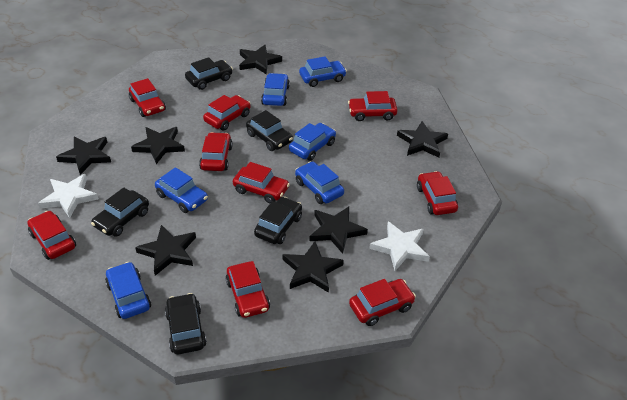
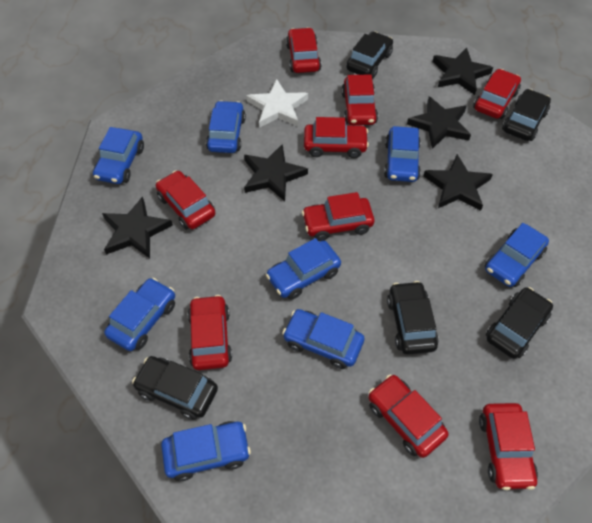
black star: 7 -> 5
blue car: 6 -> 8
white star: 2 -> 1

